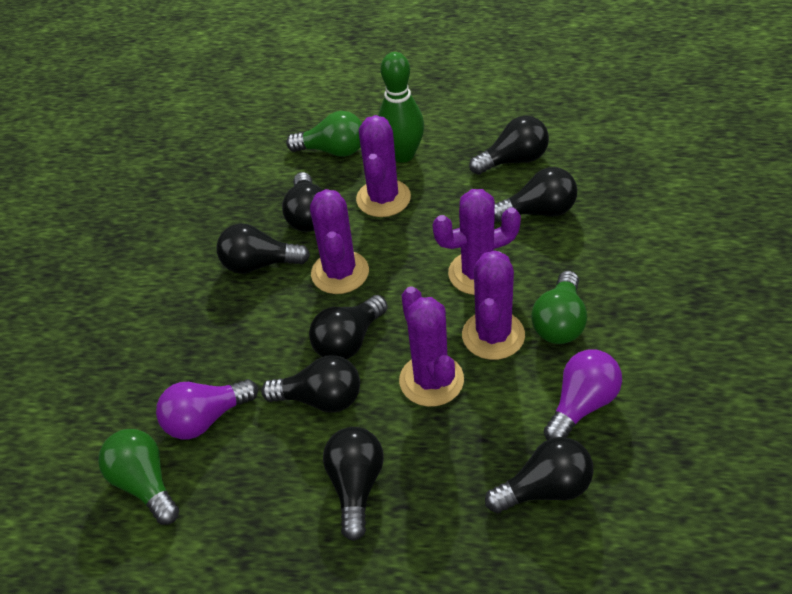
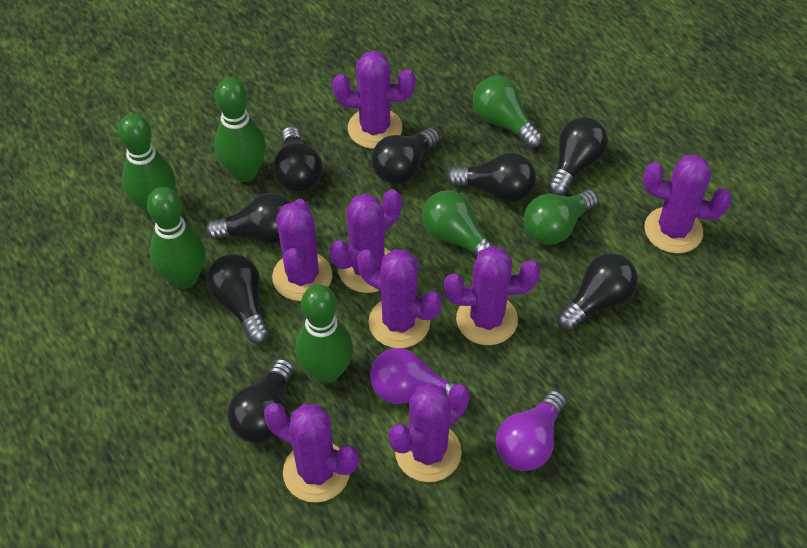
green bowling pin: 1 -> 4
purple cactus: 5 -> 8

